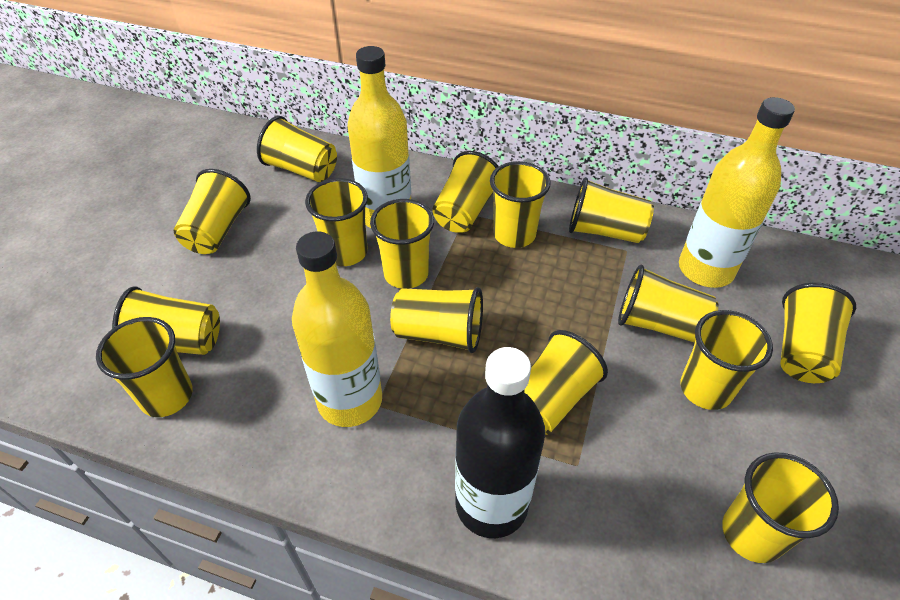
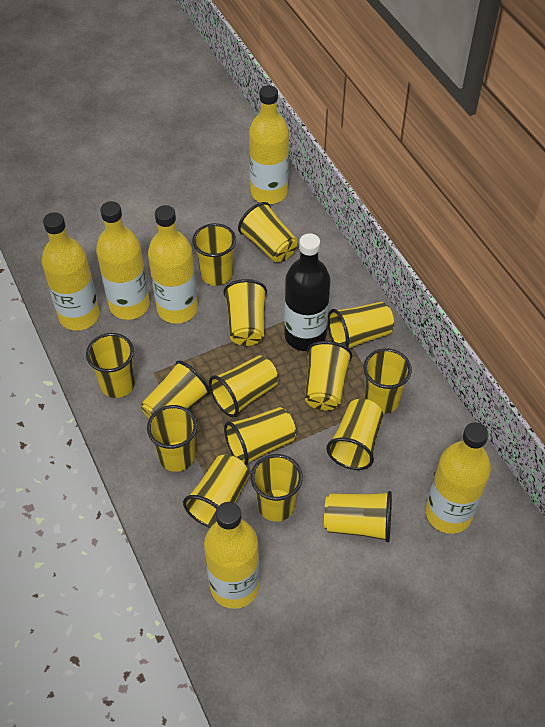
yellow bottle: 3 -> 6

